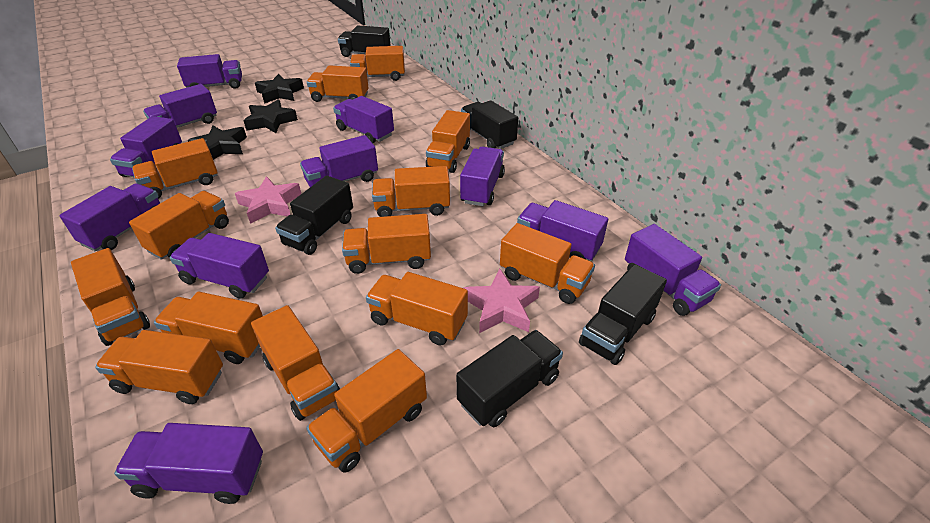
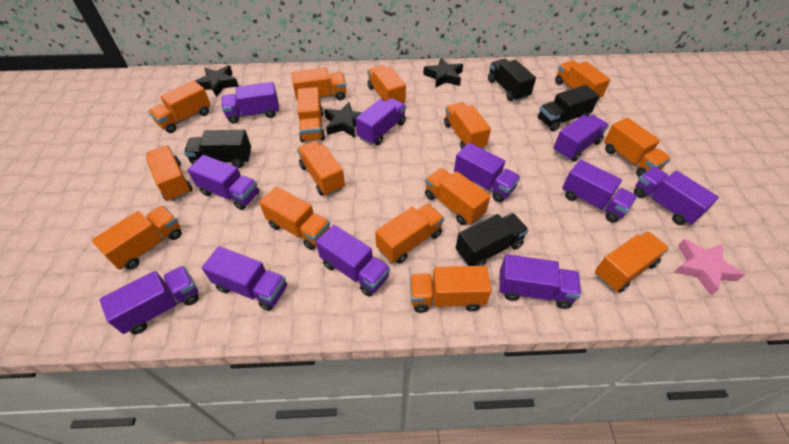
black truck: 5 -> 4
orange truck: 14 -> 15
pink star: 2 -> 1

